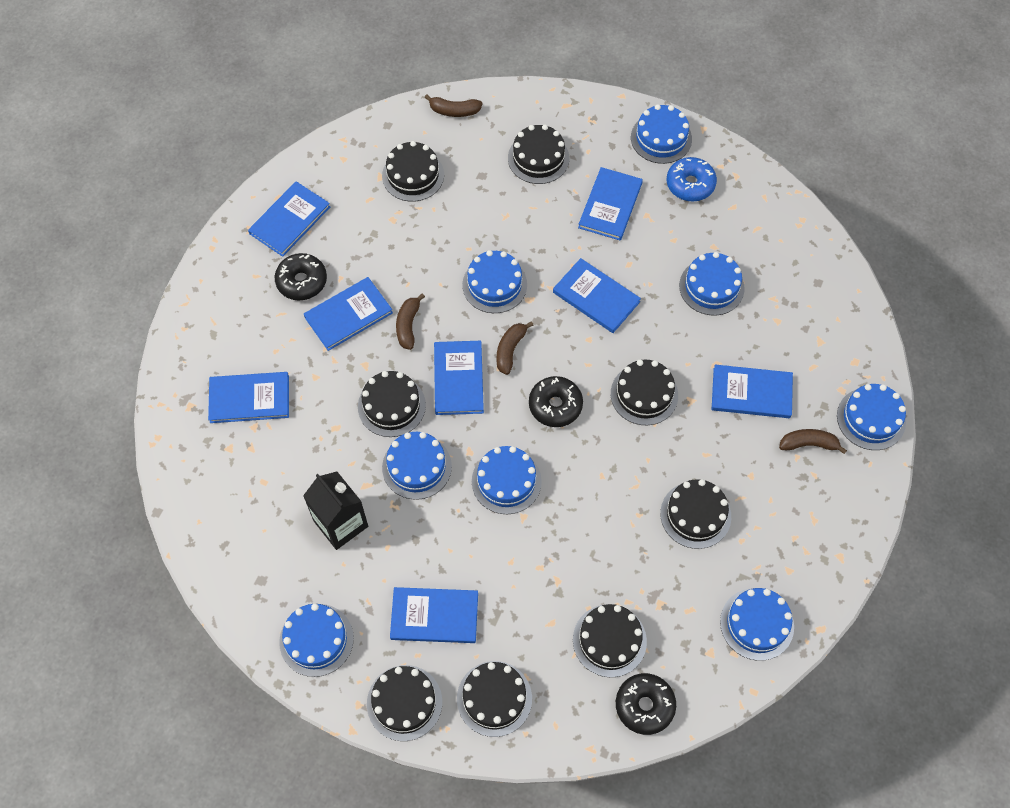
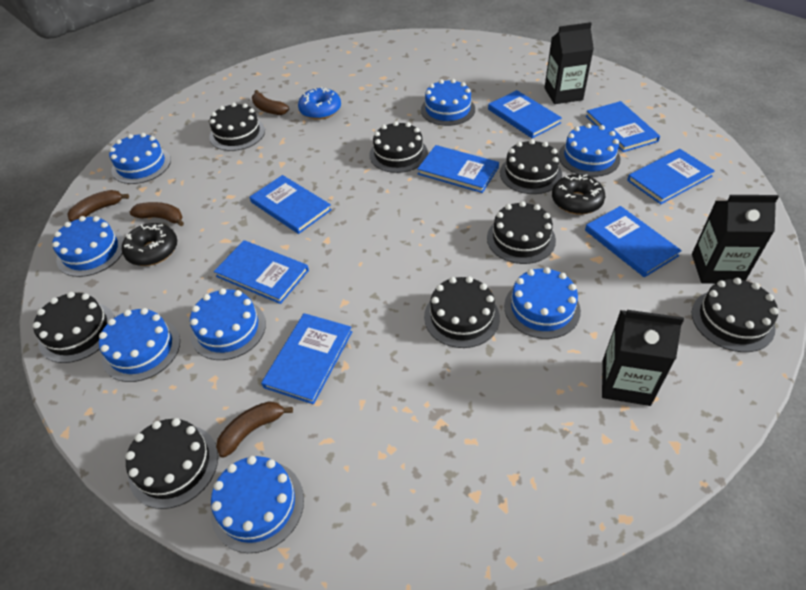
black carton: 1 -> 3
black donut: 3 -> 2

